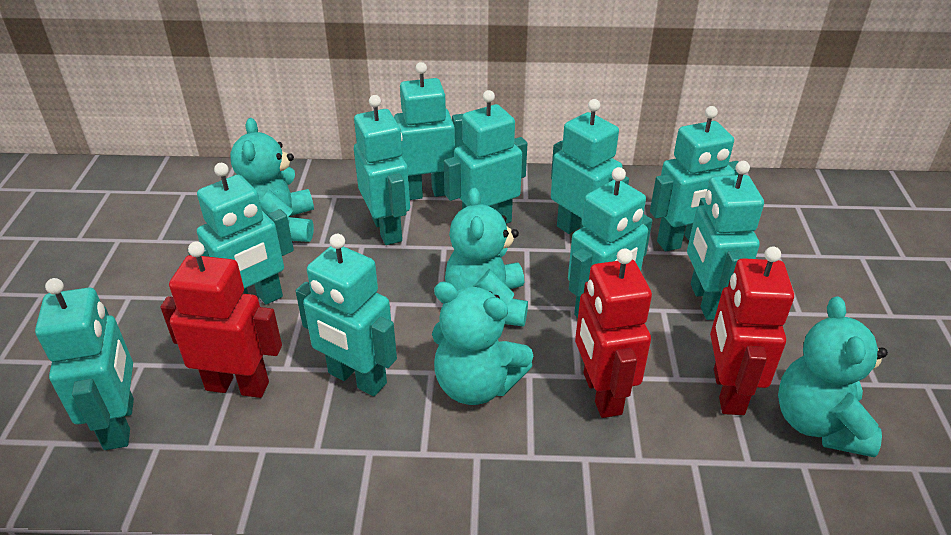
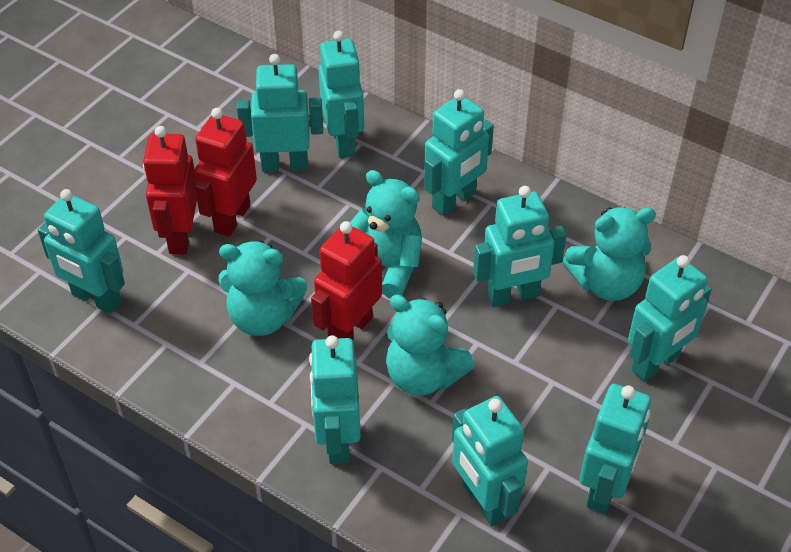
turquoise robot: 10 -> 9

